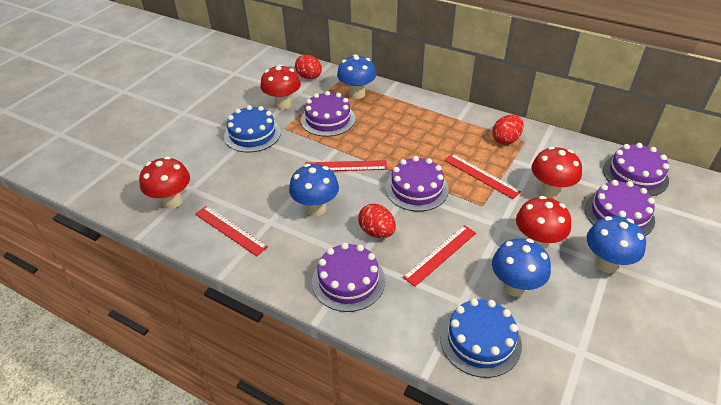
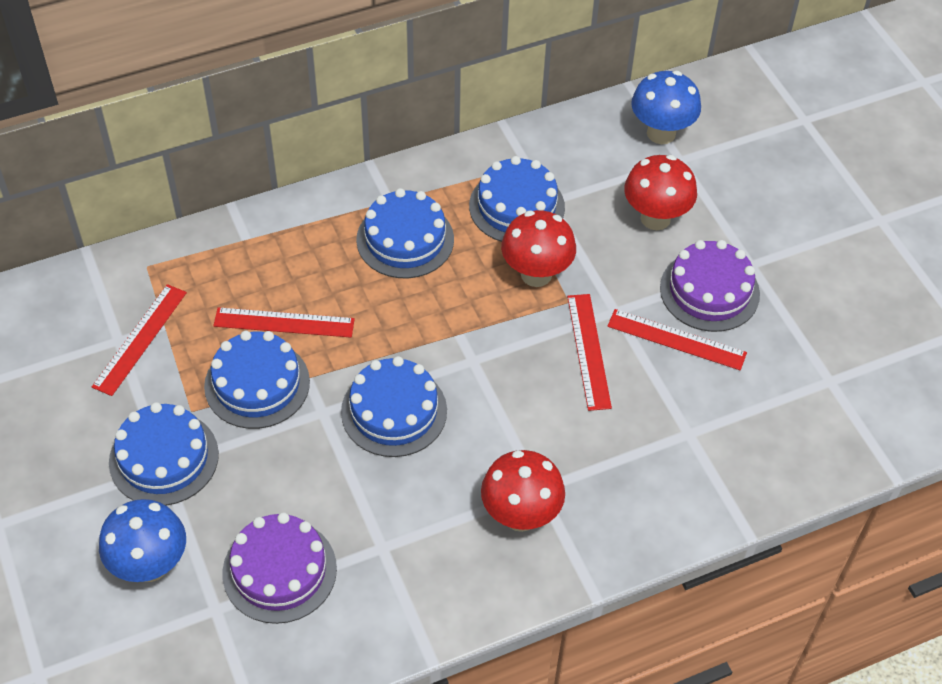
blue cake: 2 -> 5
blue mushroom: 4 -> 2
purple cake: 5 -> 2
red egg: 3 -> 0
red mushroom: 4 -> 3

